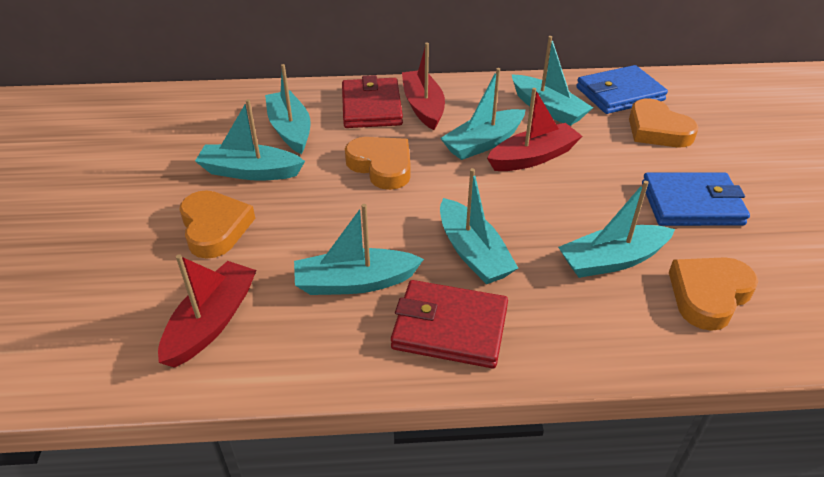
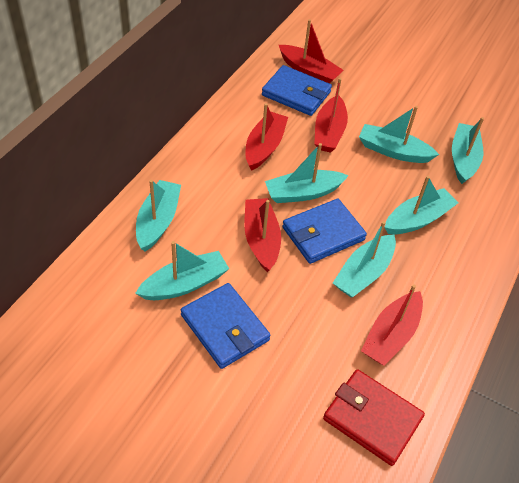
blue wallet: 2 -> 3
orange heart: 4 -> 0
red boat: 3 -> 5
red wallet: 2 -> 1

